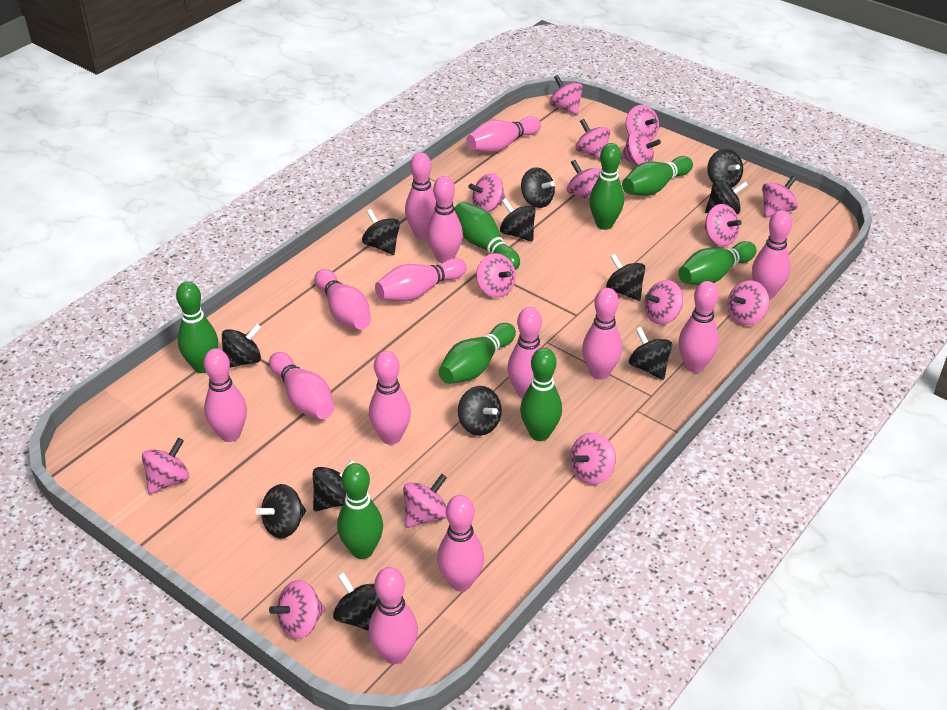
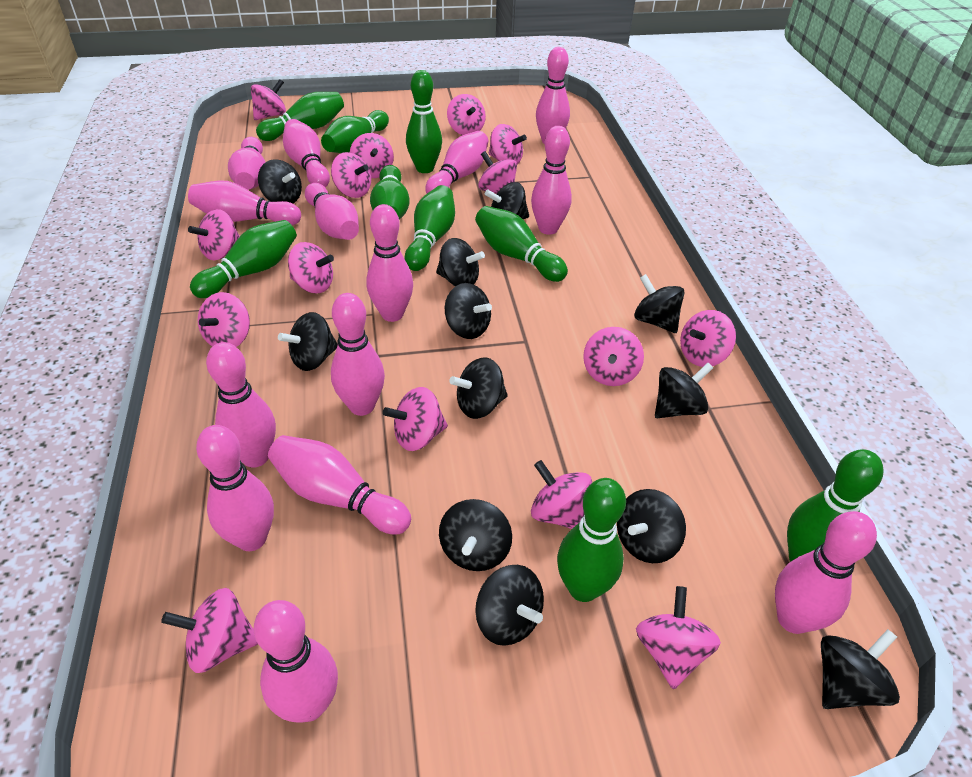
green bowling pin: 8 -> 9

